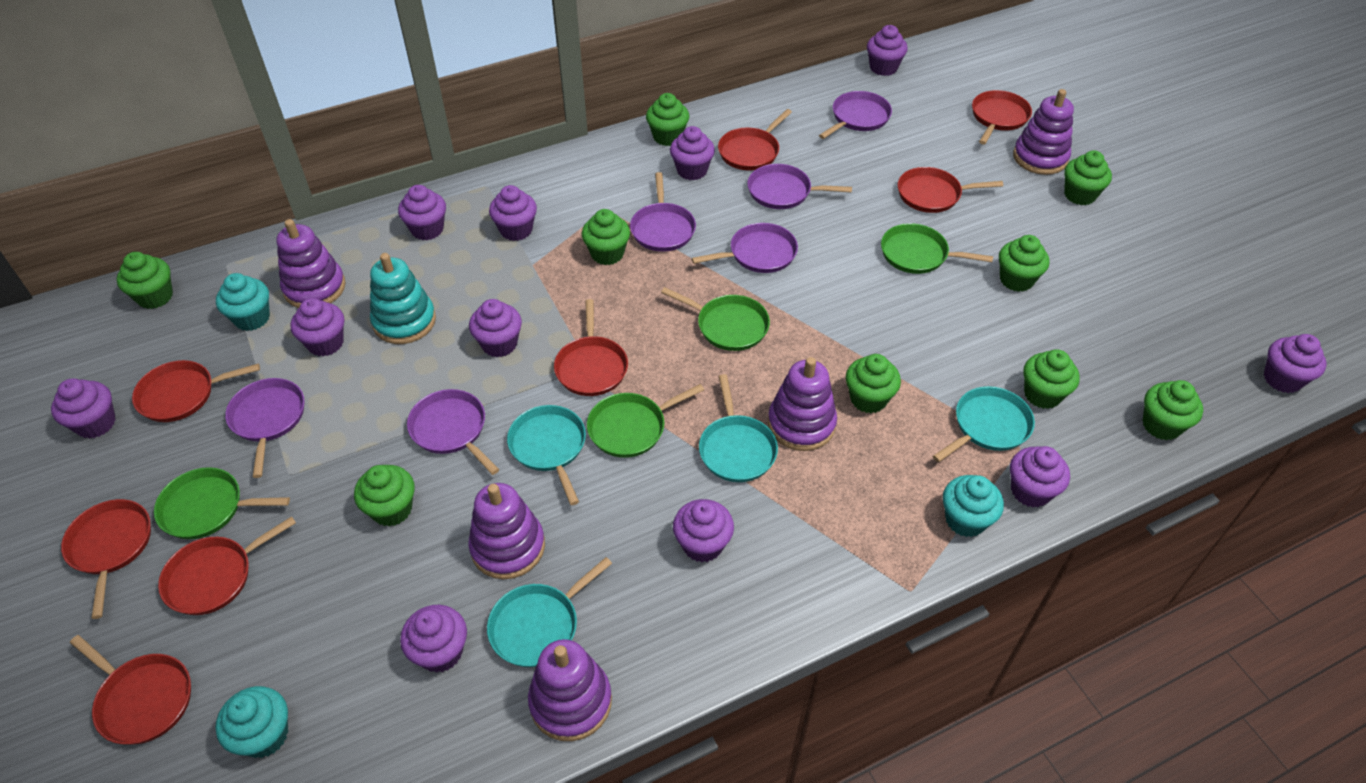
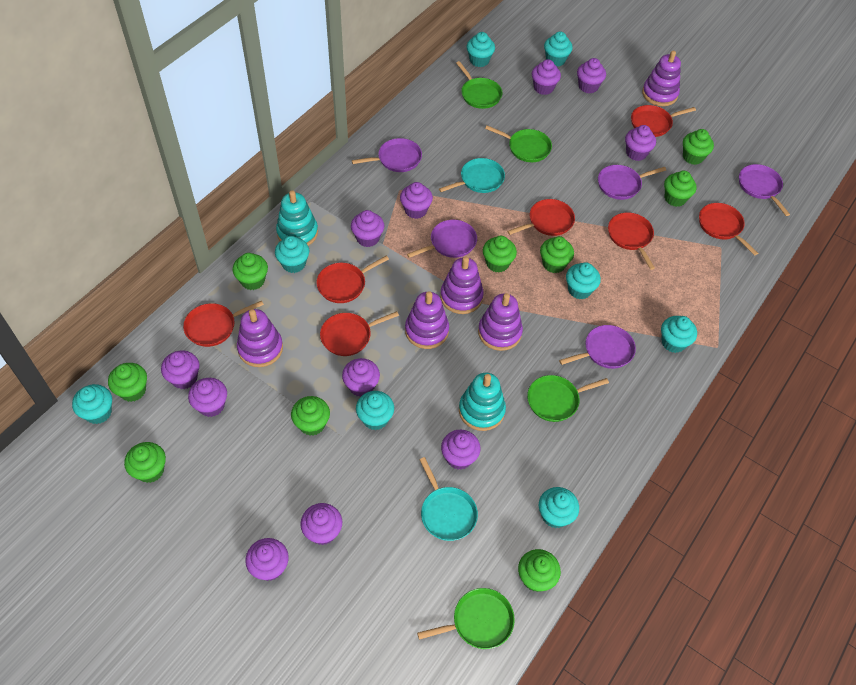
purple pan: 6 -> 5
red pan: 8 -> 7
turquoise cupcake: 3 -> 8
turquoise pan: 4 -> 2
turquoise stacking toy: 1 -> 2

